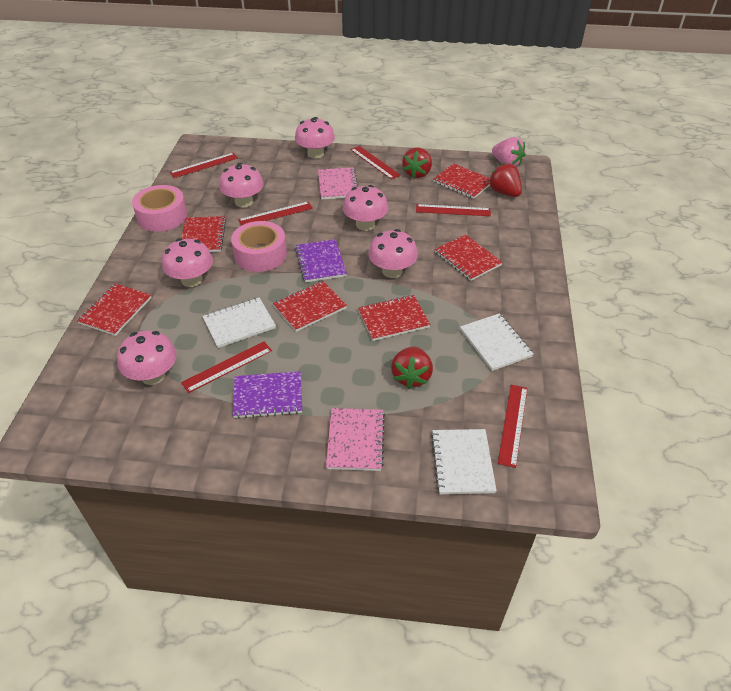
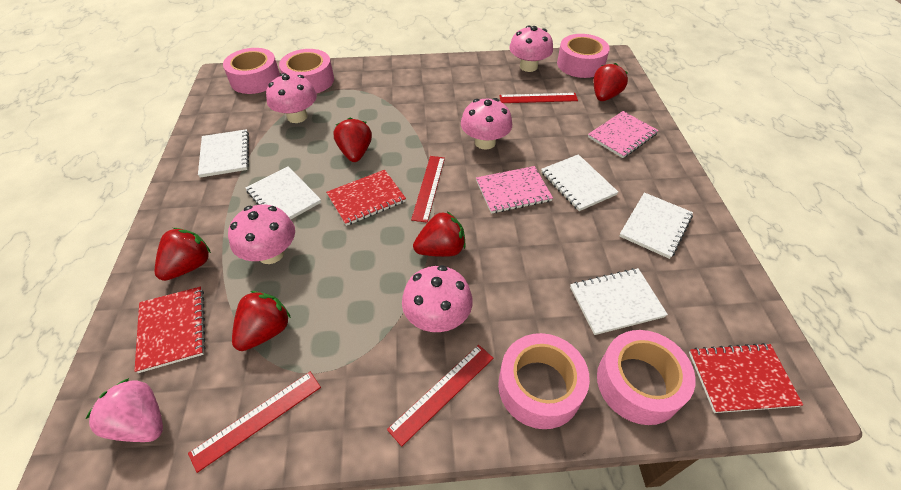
pink mushroom: 6 -> 5
pink tape: 2 -> 5
purple notebook: 2 -> 0
red notebook: 6 -> 3
red ruler: 6 -> 4
red strawberry: 3 -> 5
white notebook: 3 -> 5

